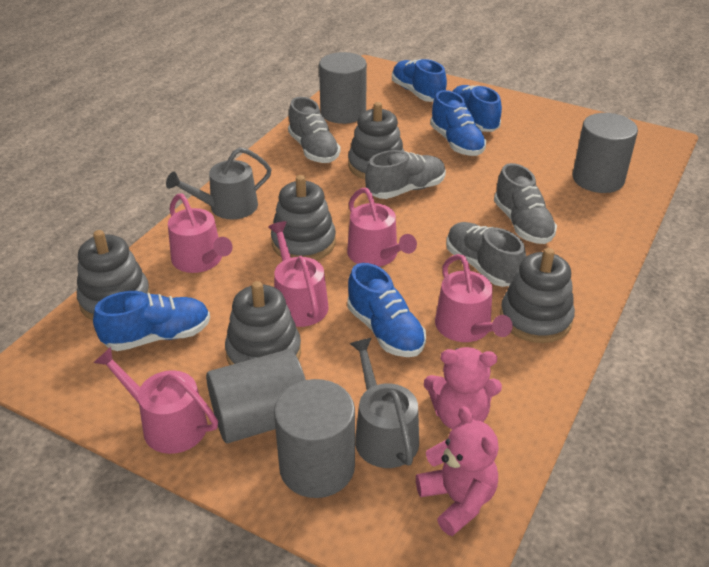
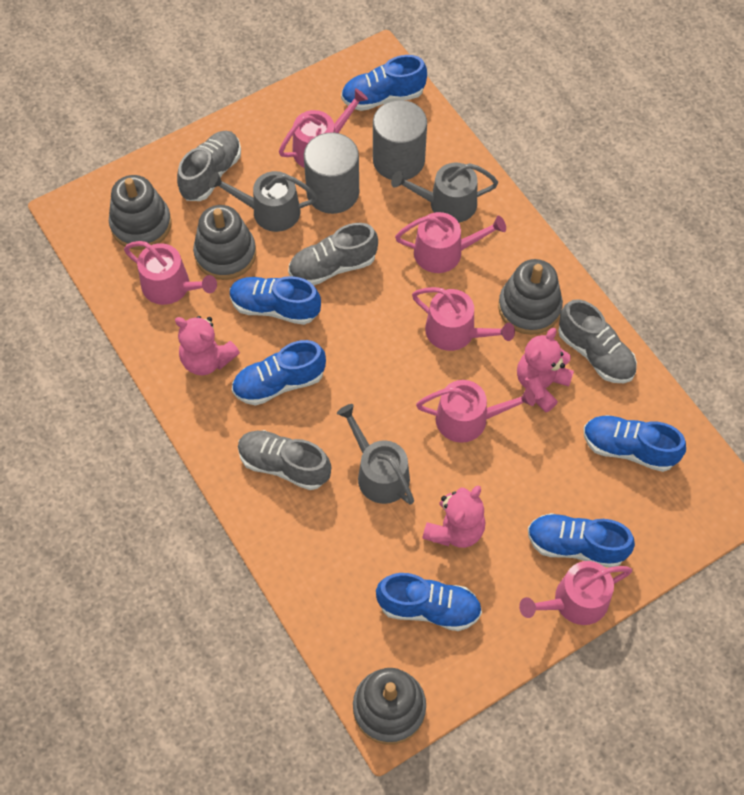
blue shoe: 5 -> 6
grey cylinder: 4 -> 2
grey stacking toy: 5 -> 4
grey watering can: 2 -> 3
pink teddy bear: 2 -> 3
pink watering can: 5 -> 6

